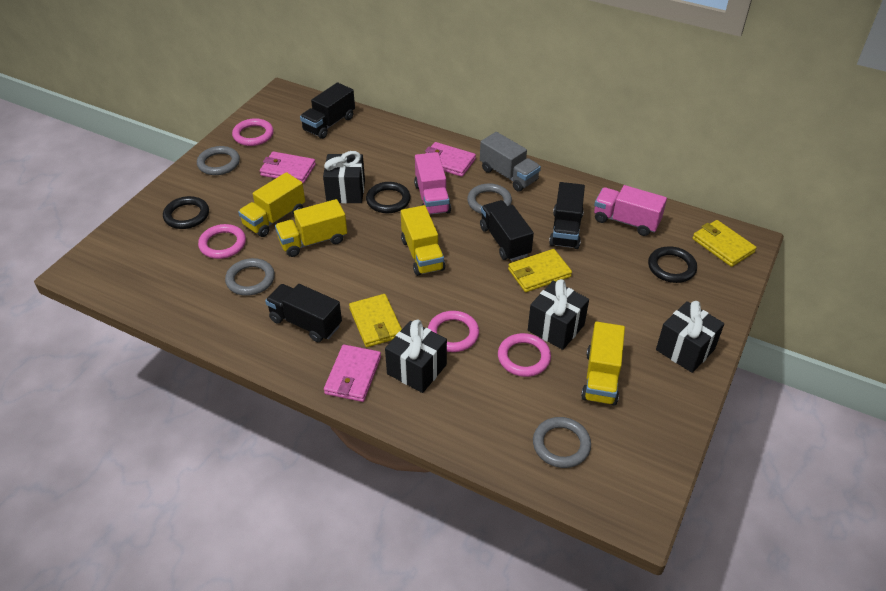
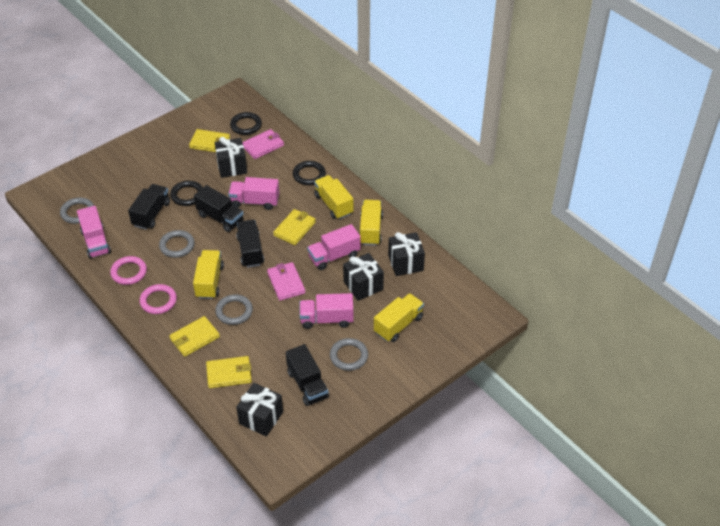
grey truck: 1 -> 0
pink ring: 4 -> 2
pink truck: 2 -> 4
pink wallet: 3 -> 2
yellow wallet: 3 -> 4

